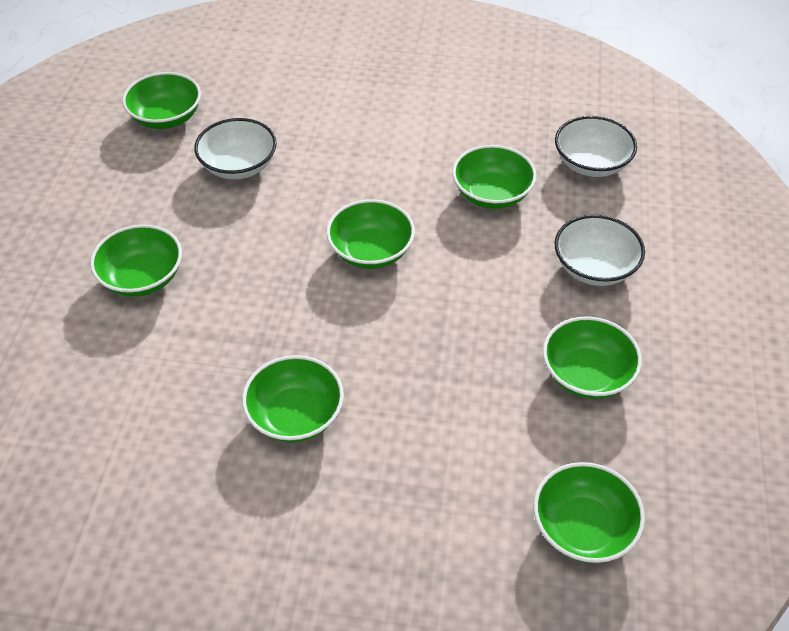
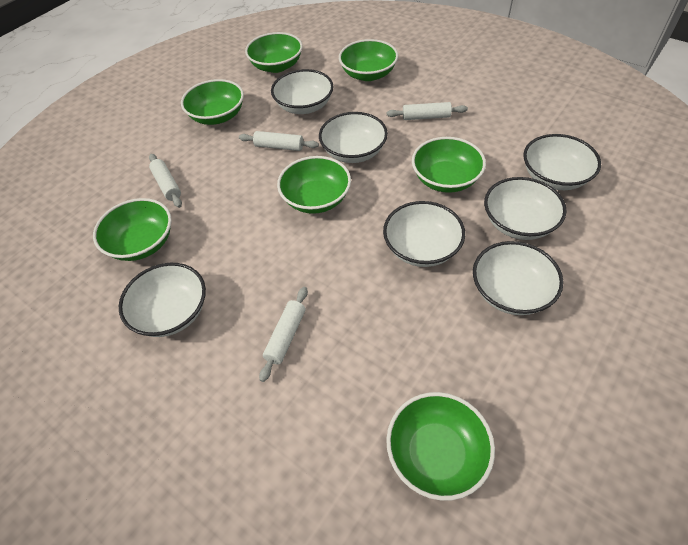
white bowl: 3 -> 7
white rolling pin: 0 -> 4

